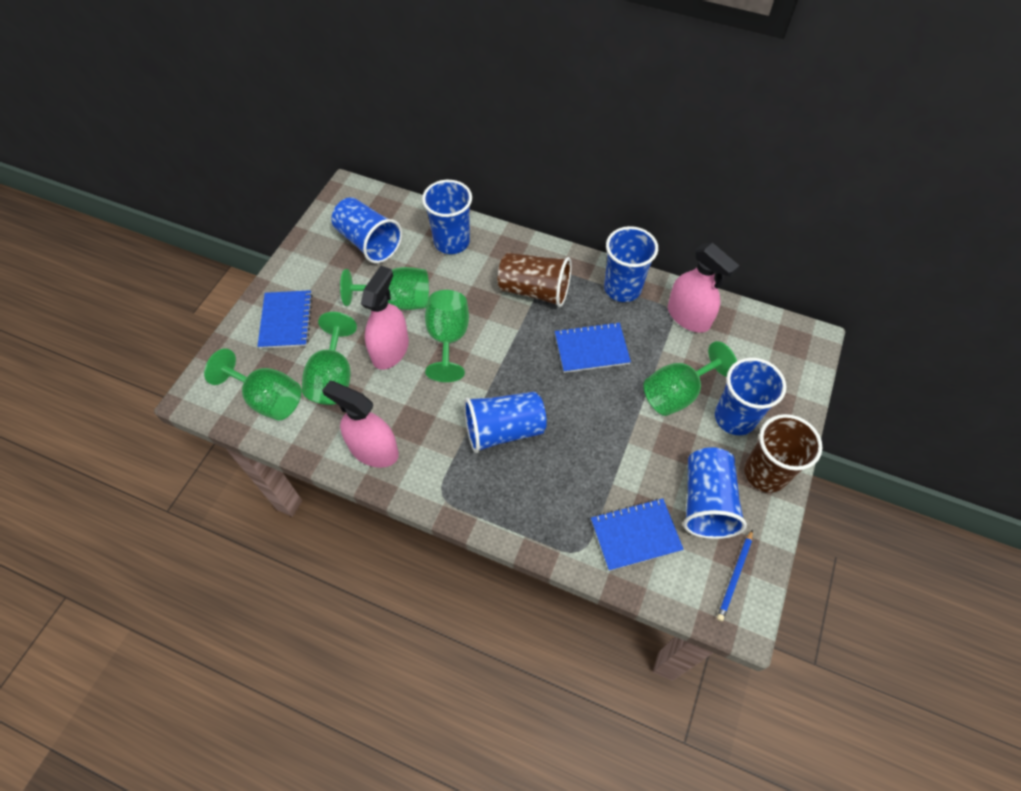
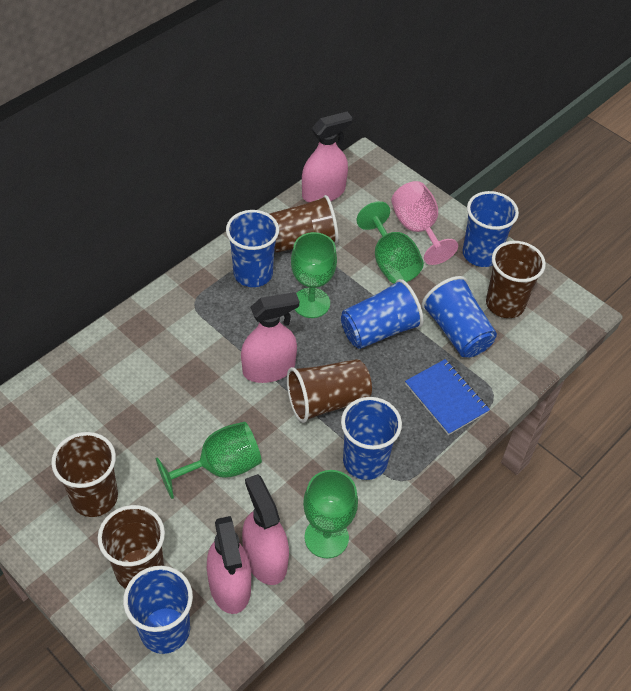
blue notebook: 3 -> 1
blue pencil: 1 -> 0
brown cup: 2 -> 5
green goblet: 5 -> 4
pink goblet: 0 -> 1
pink spray bottle: 3 -> 4

